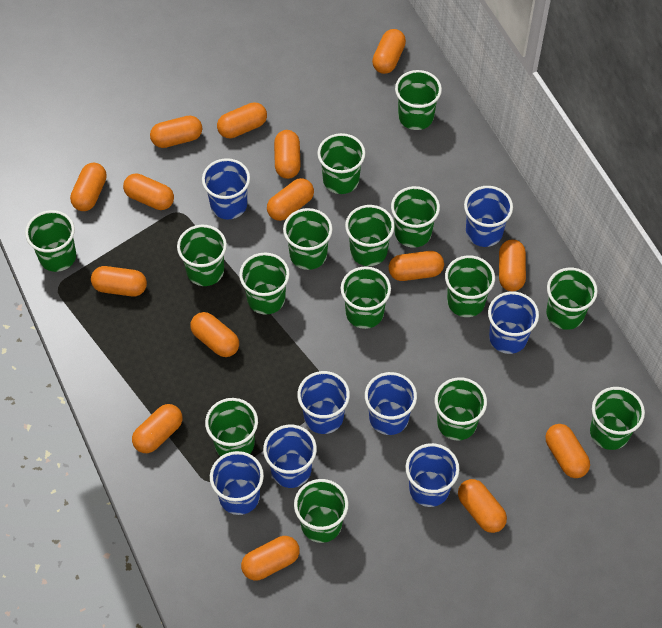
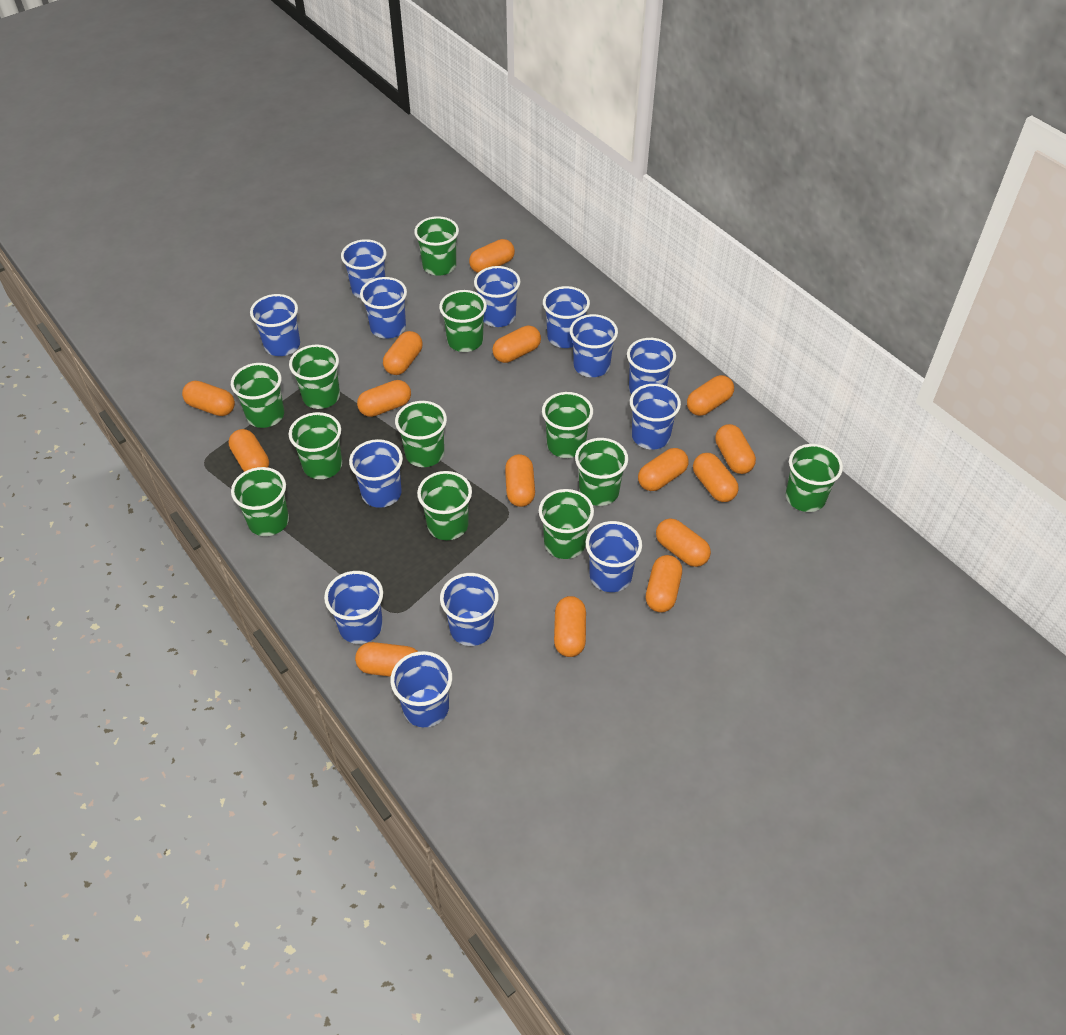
blue cup: 8 -> 13
green cup: 15 -> 12

